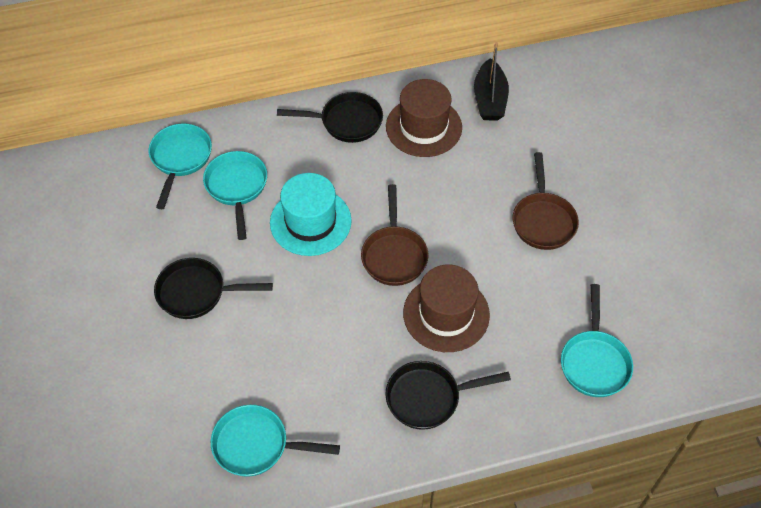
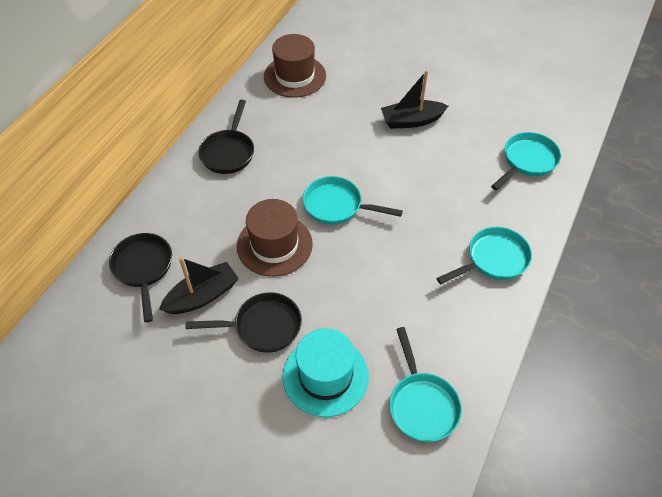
black boat: 1 -> 2
brown pan: 2 -> 0

